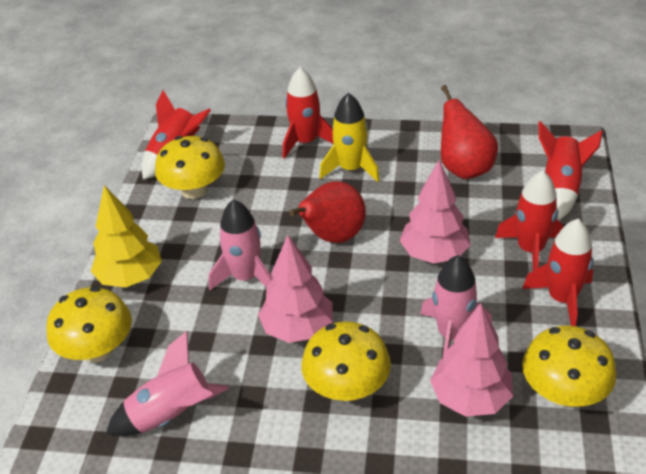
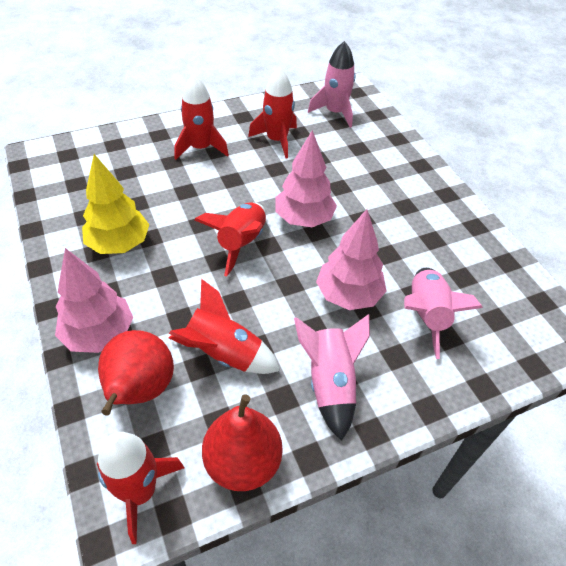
yellow mushroom: 4 -> 0
yellow rocket: 1 -> 0

